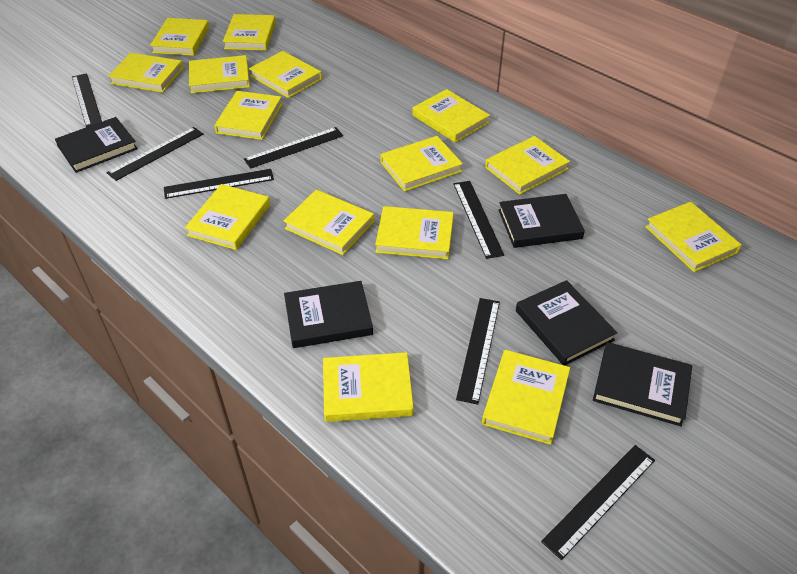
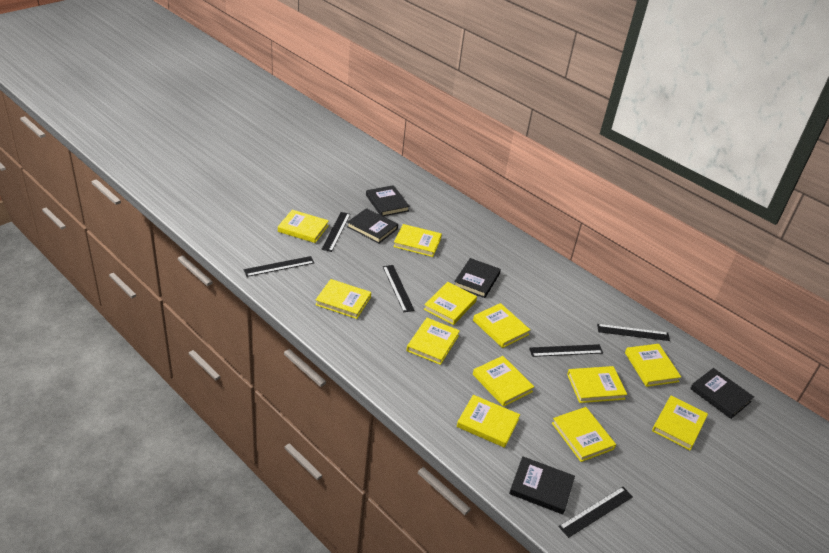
black ruler: 7 -> 6
yellow book: 15 -> 12

